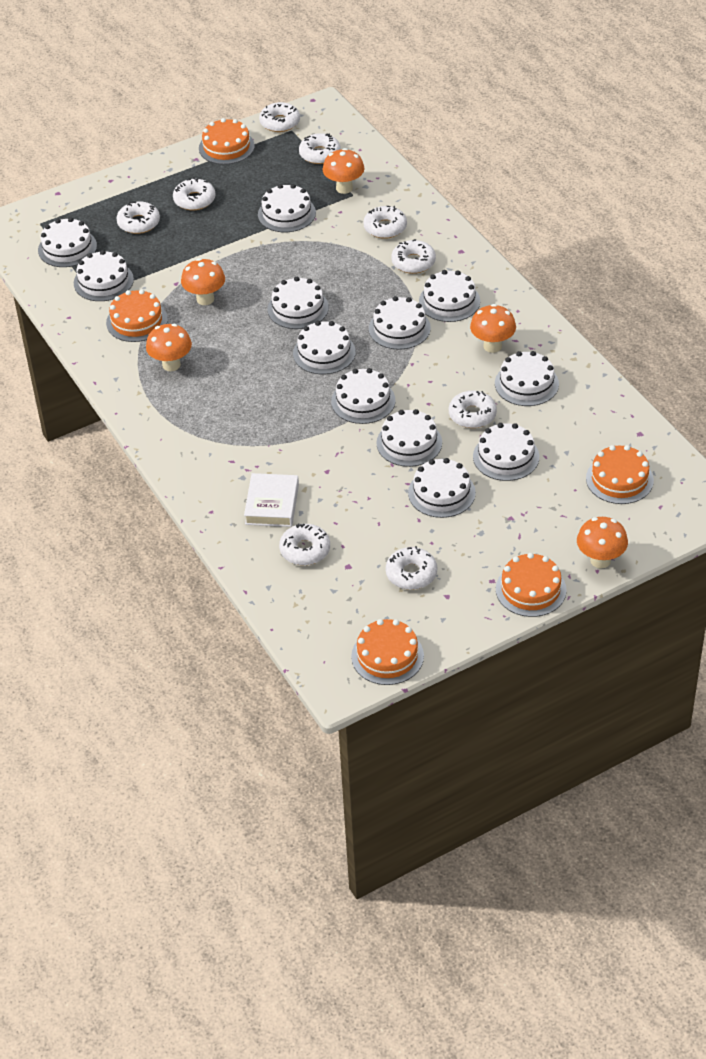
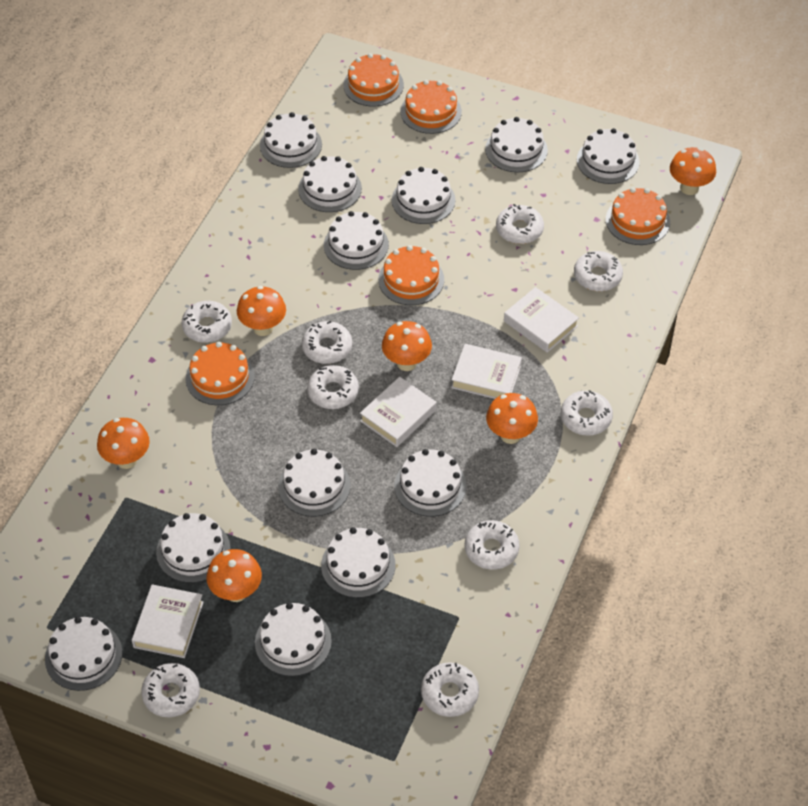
orange mushroom: 5 -> 6
white book: 1 -> 4

